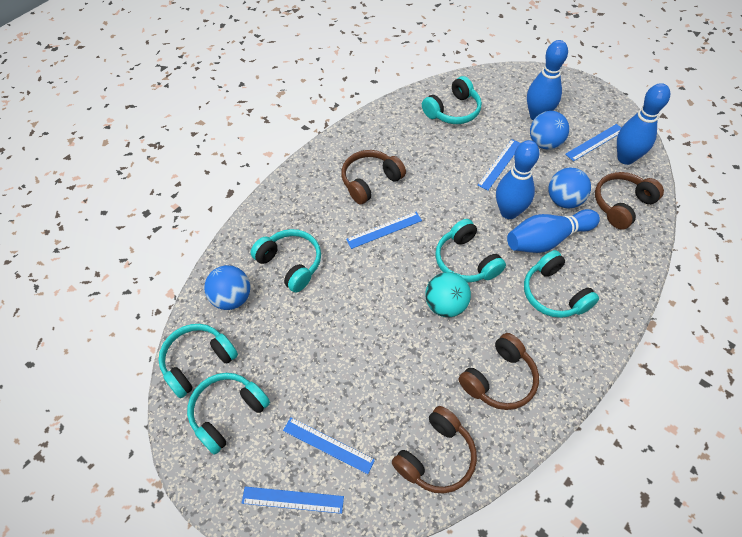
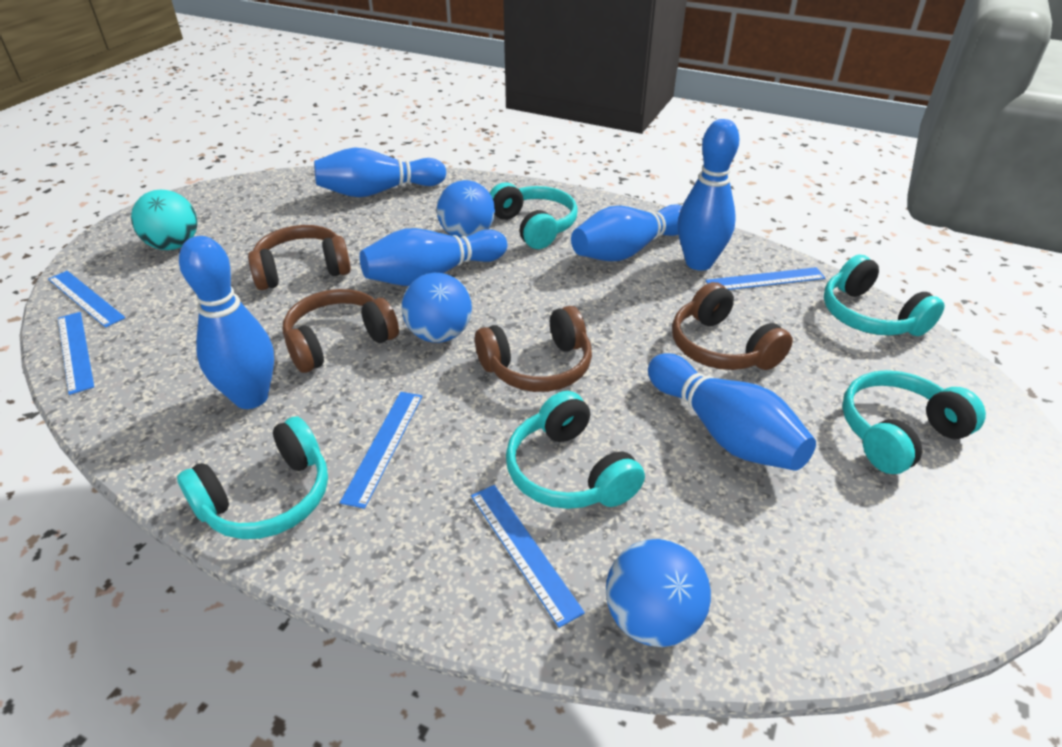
blue bowling pin: 4 -> 6
turquoise headphones: 6 -> 5

